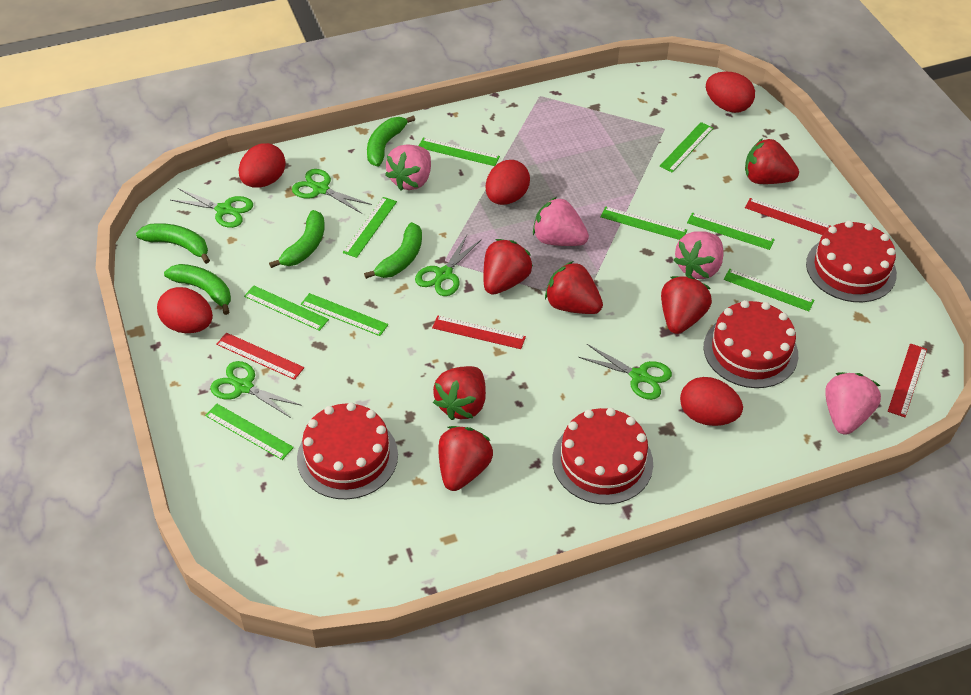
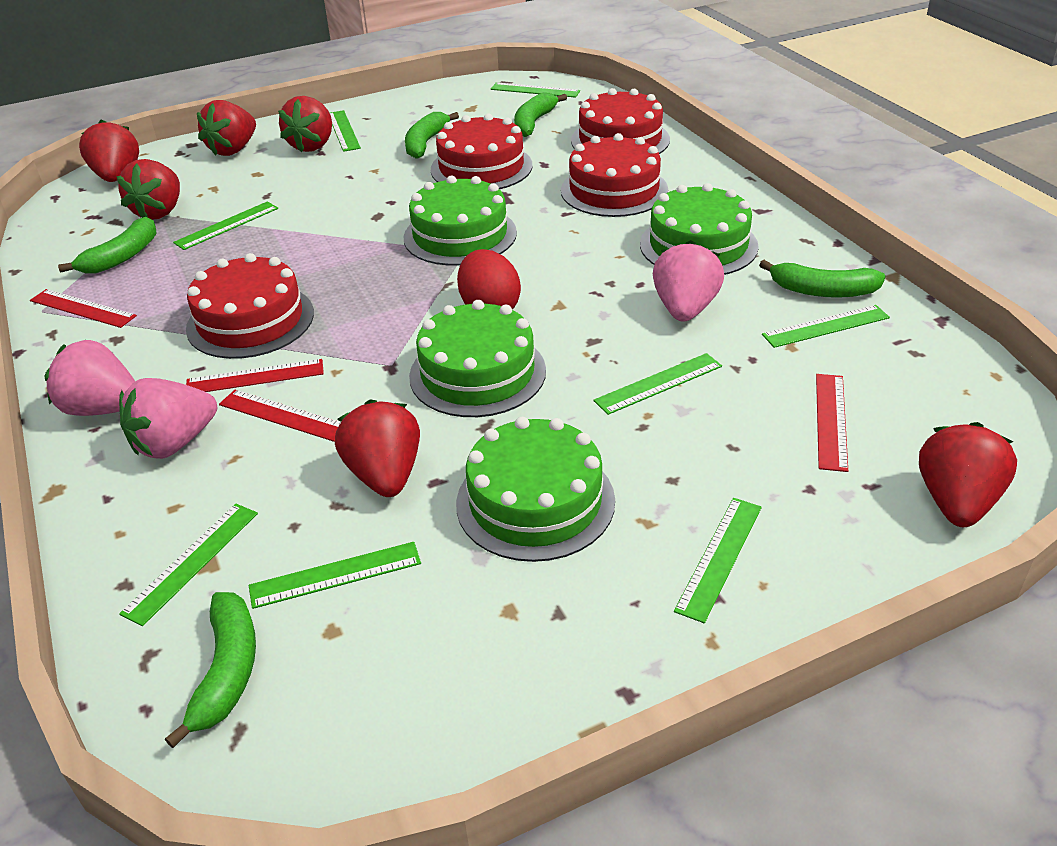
green cake: 0 -> 4
green ruler: 9 -> 8
green scissors: 5 -> 0
pink strawberry: 4 -> 3
red egg: 5 -> 1

